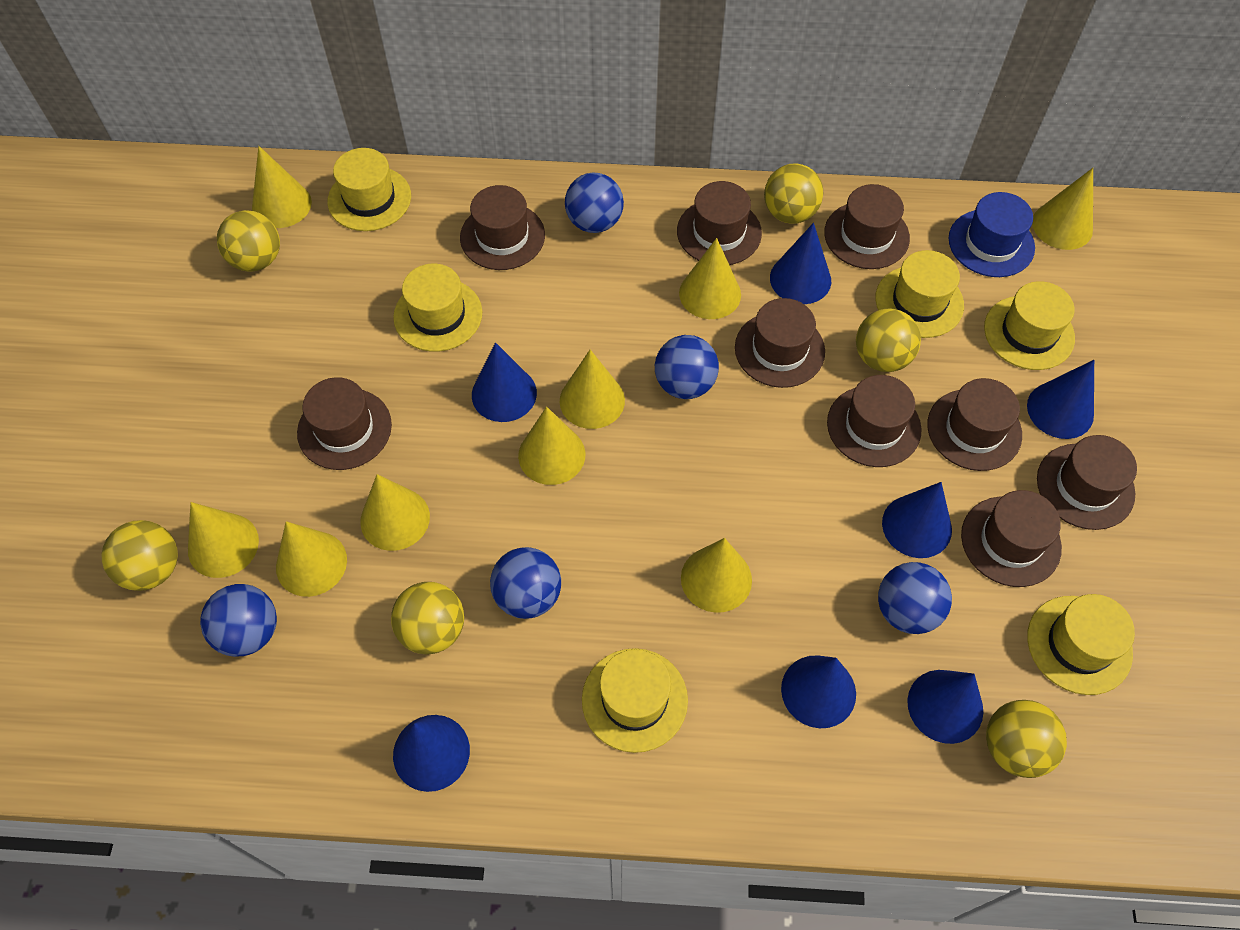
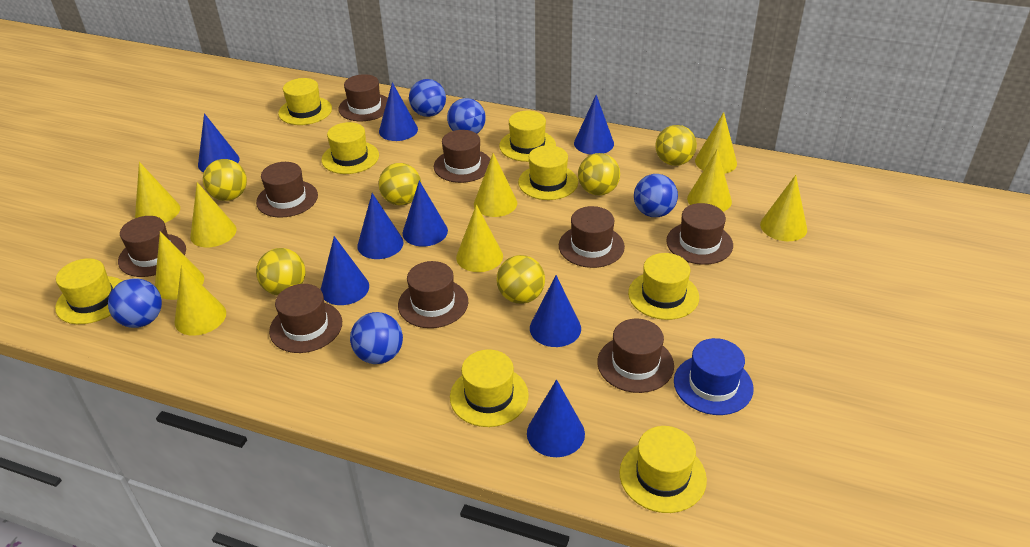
blue cone: 7 -> 8
yellow hat: 6 -> 8

